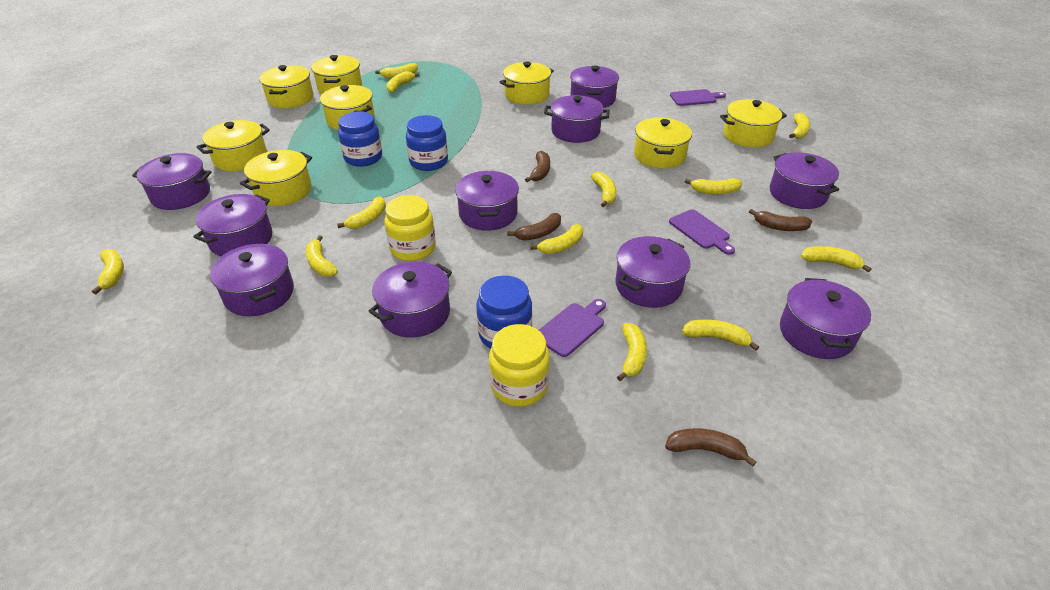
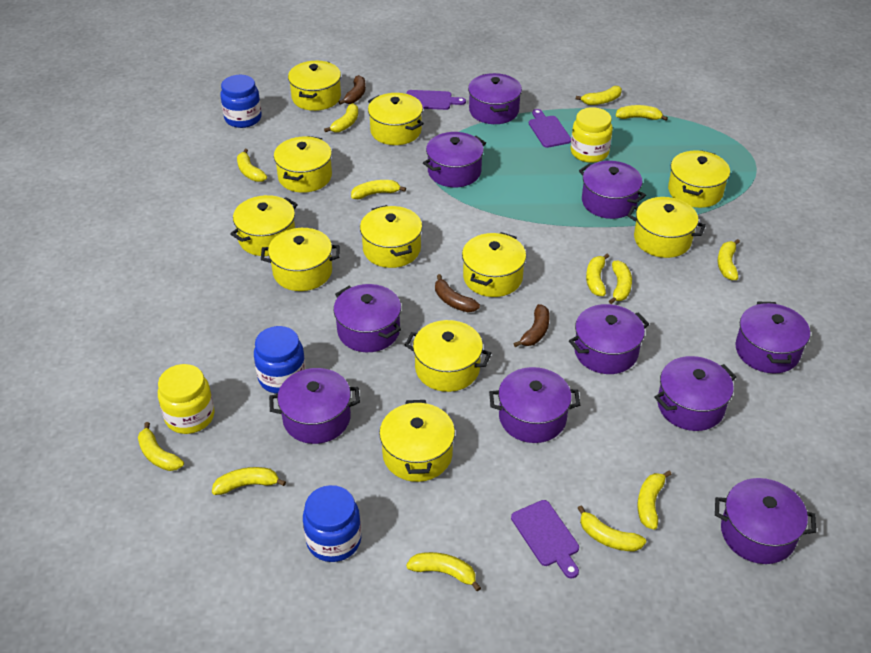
brown banana: 4 -> 3
yellow banana: 12 -> 13
yellow pot: 8 -> 11

